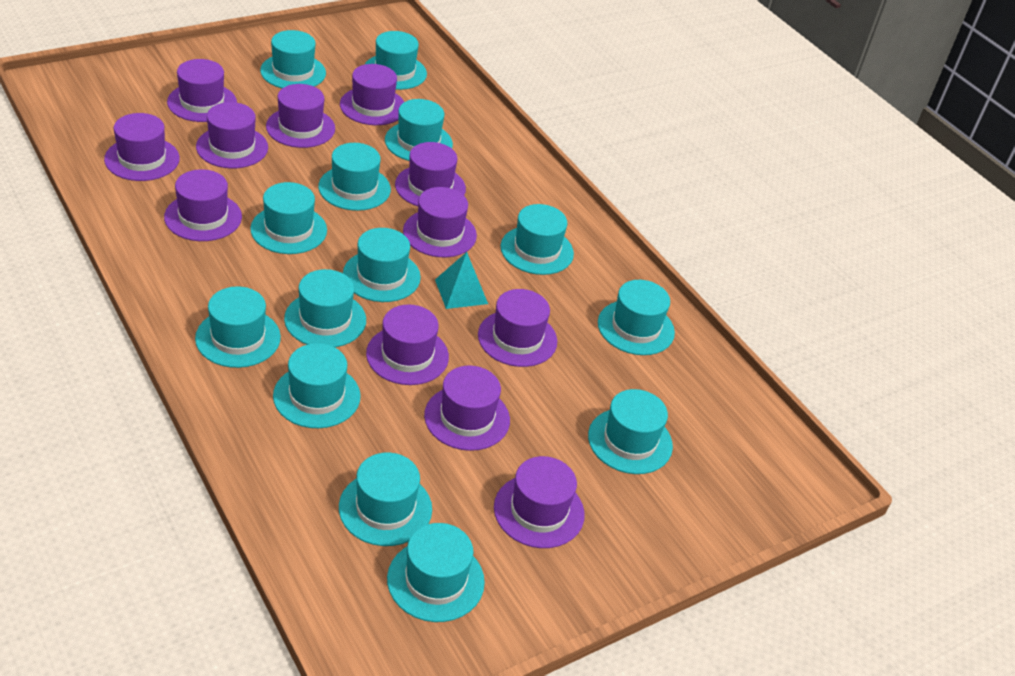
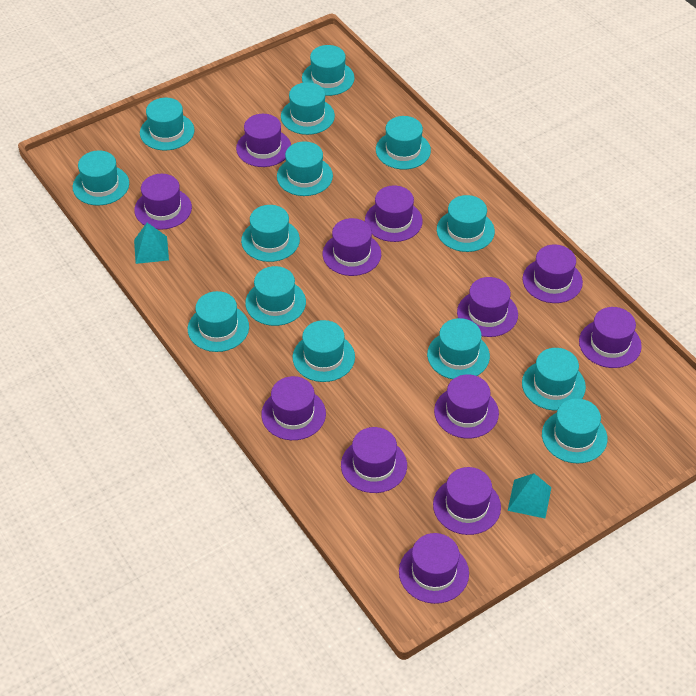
turquoise pyramid: 1 -> 2

